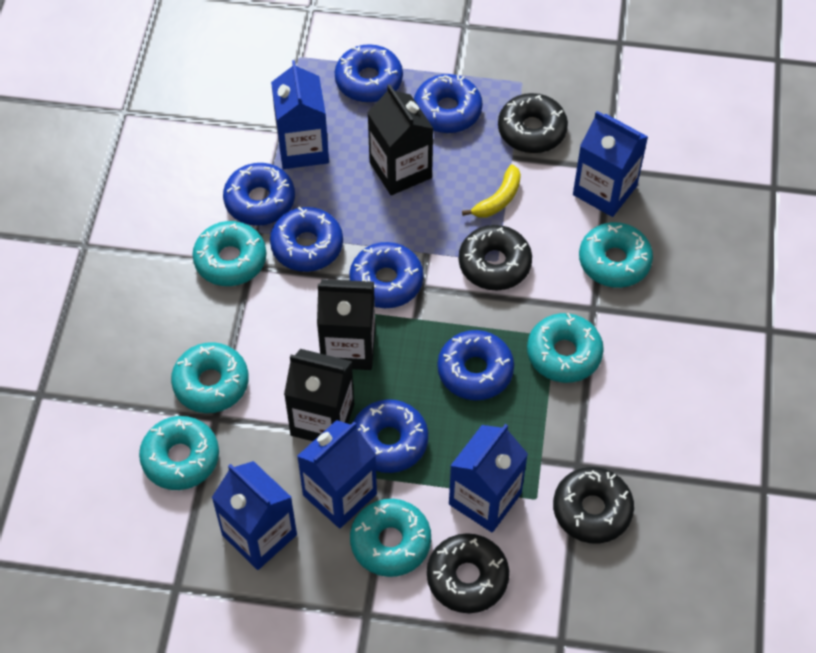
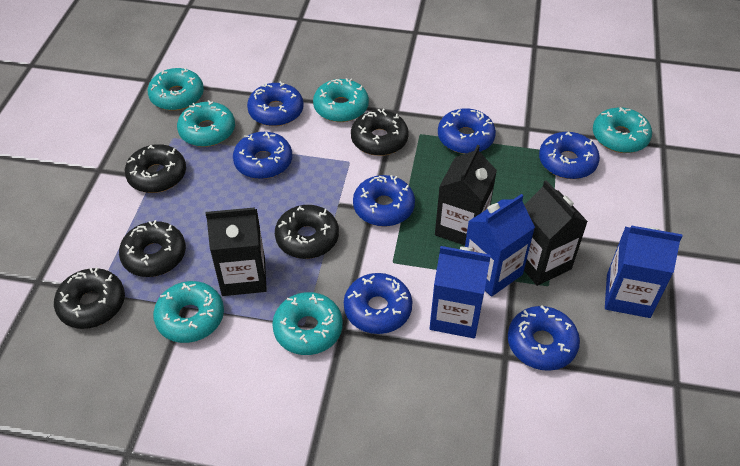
black donut: 4 -> 5
blue carton: 5 -> 3
yellow banana: 1 -> 0

